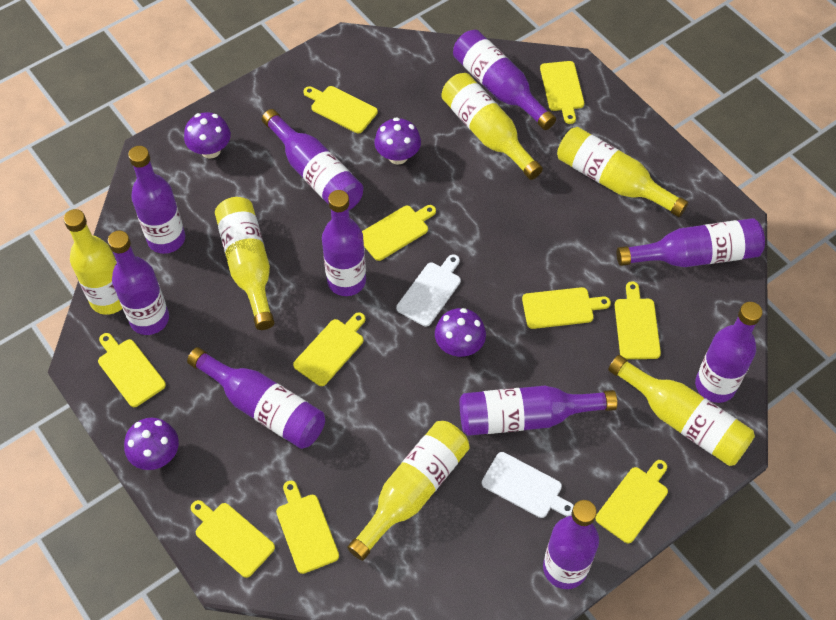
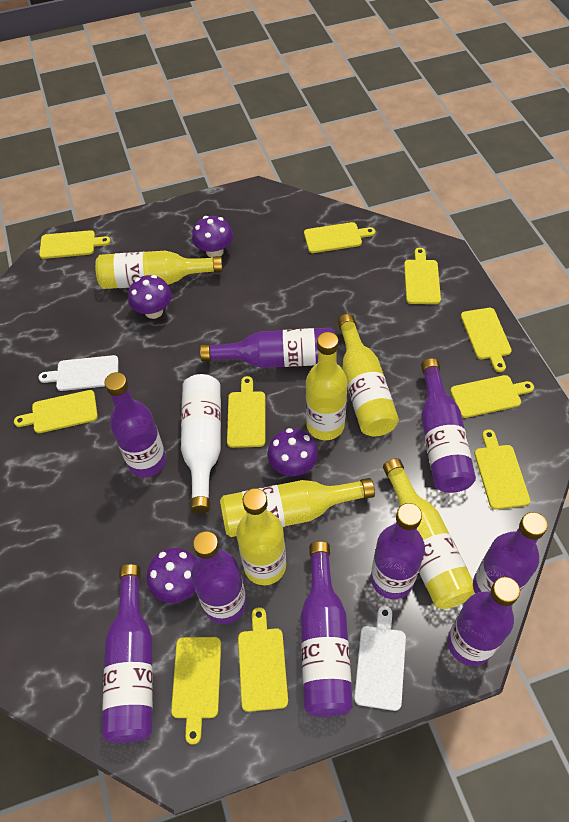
purple bottle: 10 -> 9
white bottle: 0 -> 1

